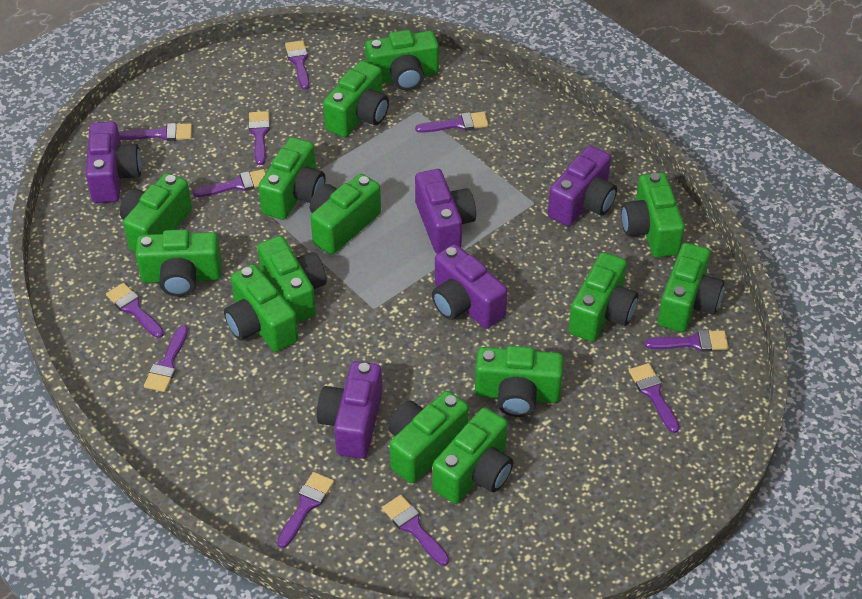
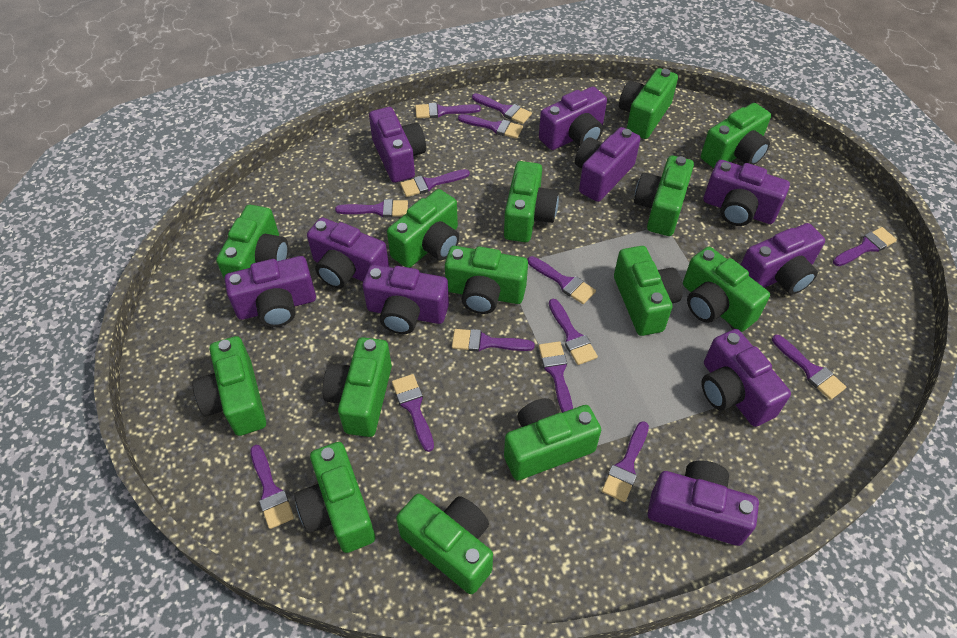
purple brush: 11 -> 14
purple camera: 5 -> 10

